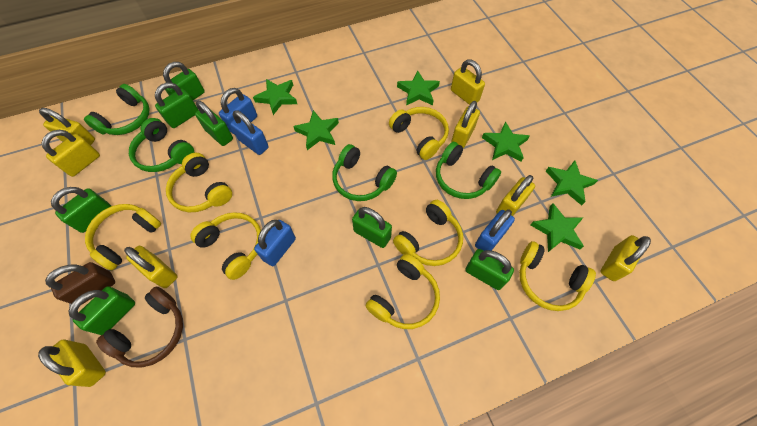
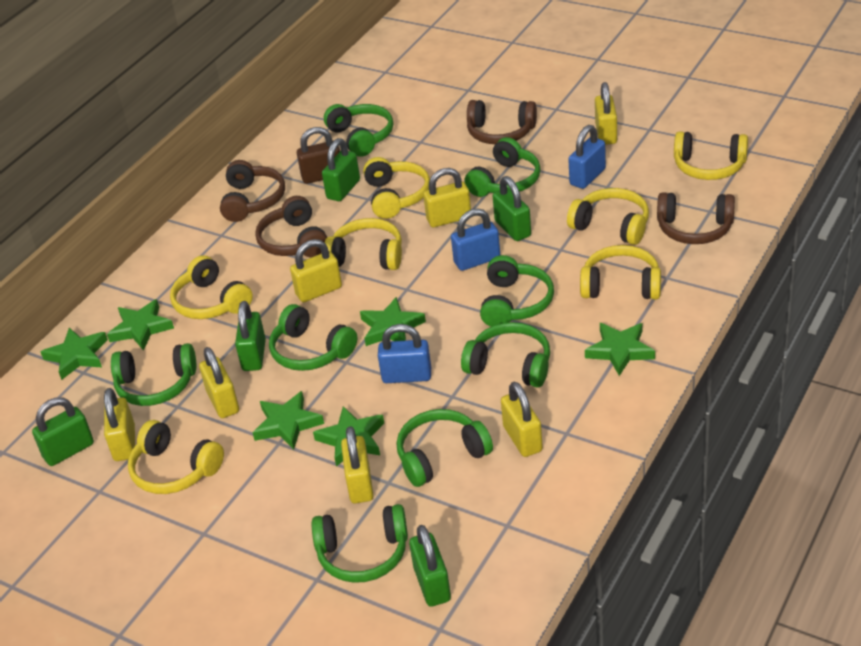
blue padlock: 4 -> 3
brown headphones: 1 -> 4
green headphones: 4 -> 8
green padlock: 7 -> 5
yellow padlock: 8 -> 7

